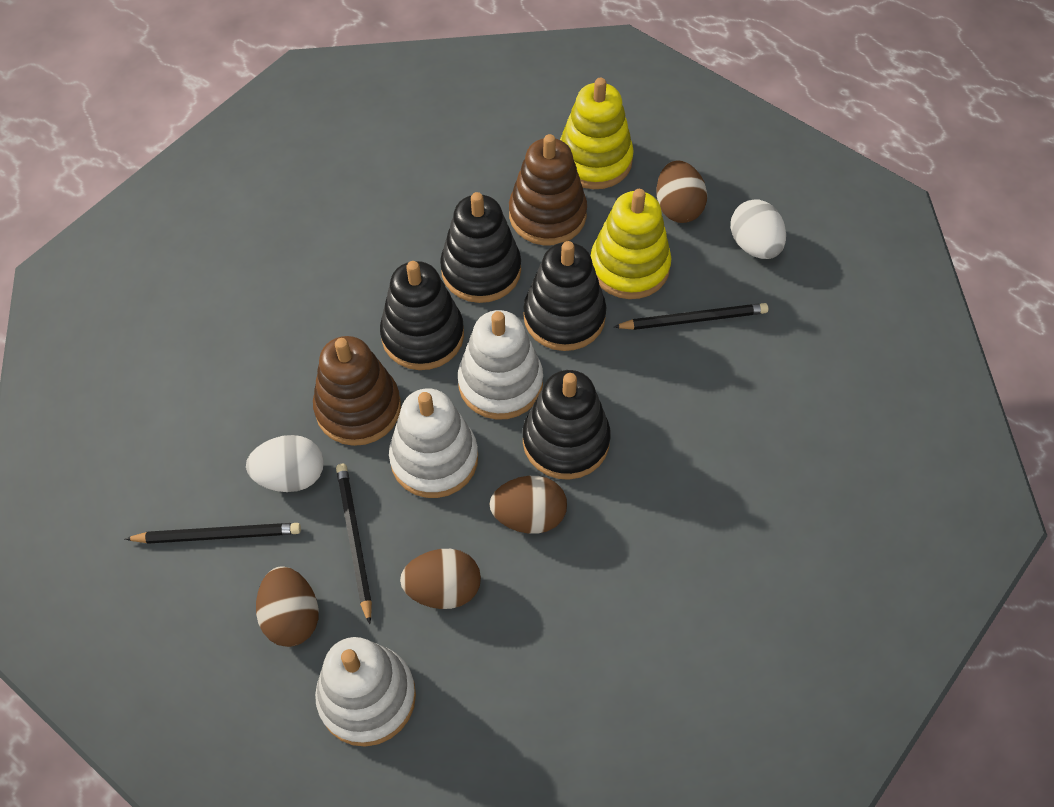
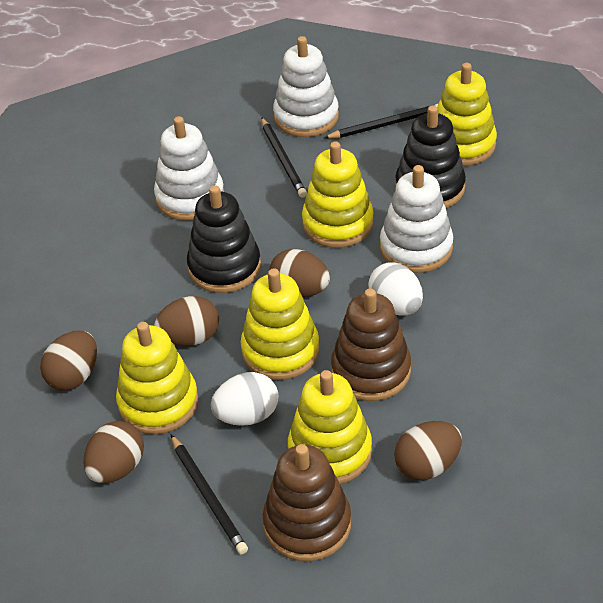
black stacking toy: 4 -> 2
brown egg: 4 -> 5
yellow stacking toy: 2 -> 5

